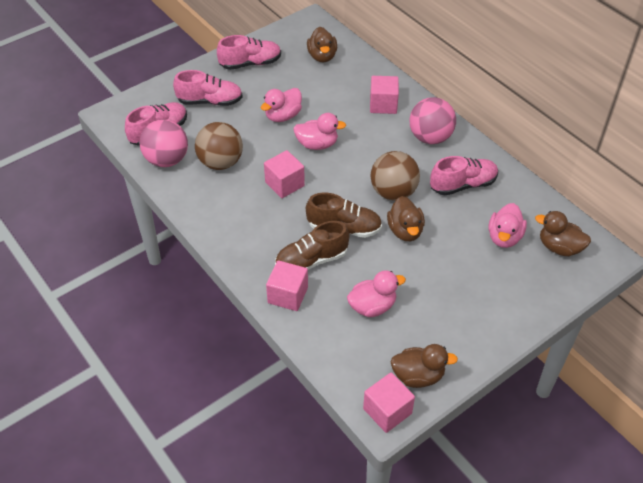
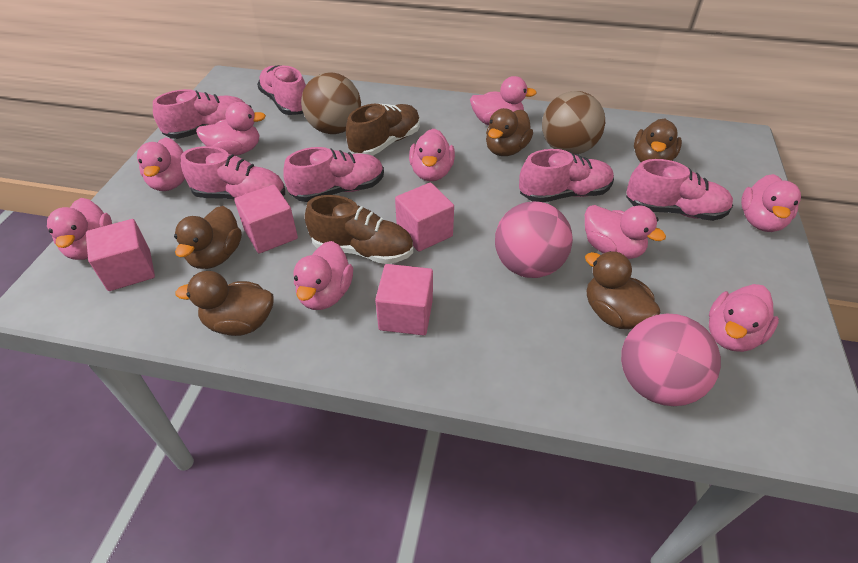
brown duck: 4 -> 5
pink duck: 4 -> 9
pink shoe: 4 -> 6

